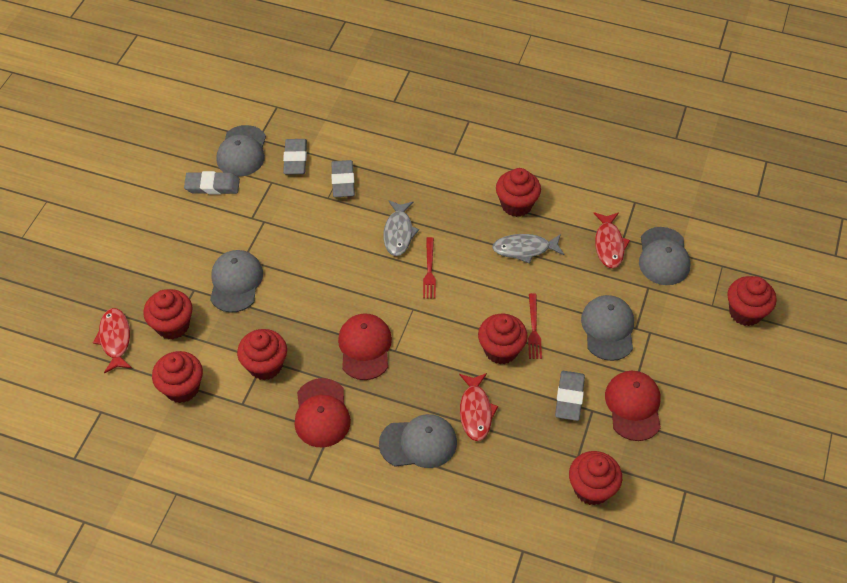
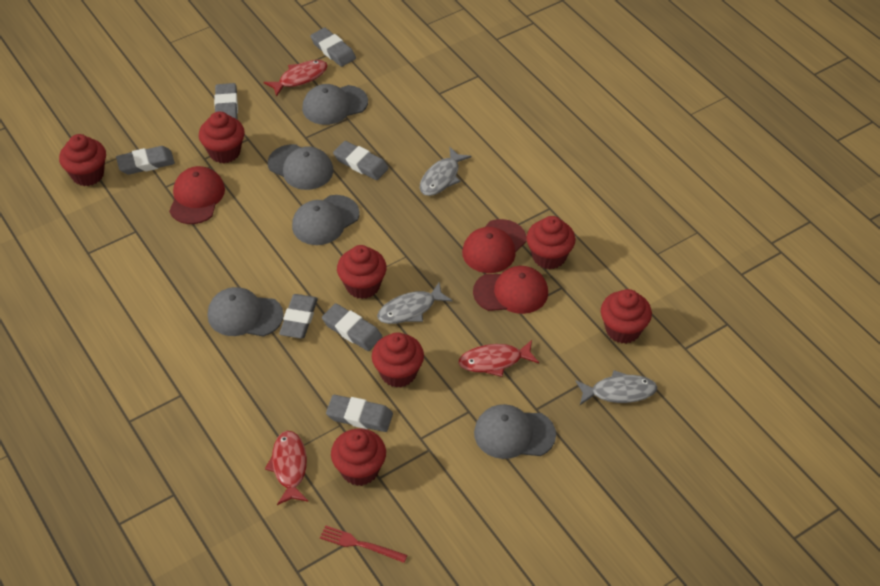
grey eraser: 4 -> 7
grey fish: 2 -> 3
red fork: 2 -> 1

